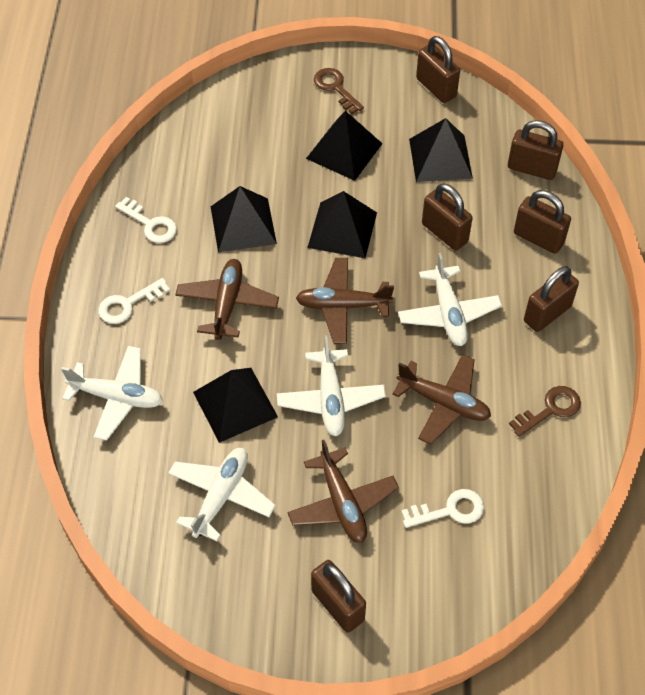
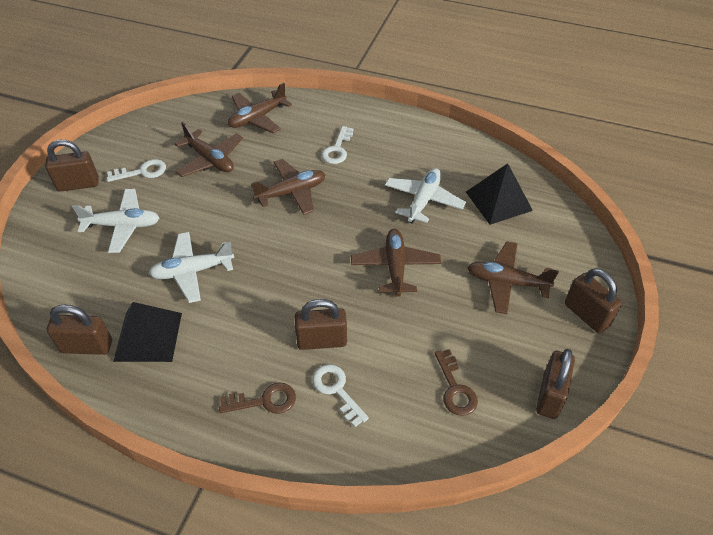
black pyramid: 5 -> 2
brown padlock: 6 -> 5
brown plane: 4 -> 5
white plane: 4 -> 3

